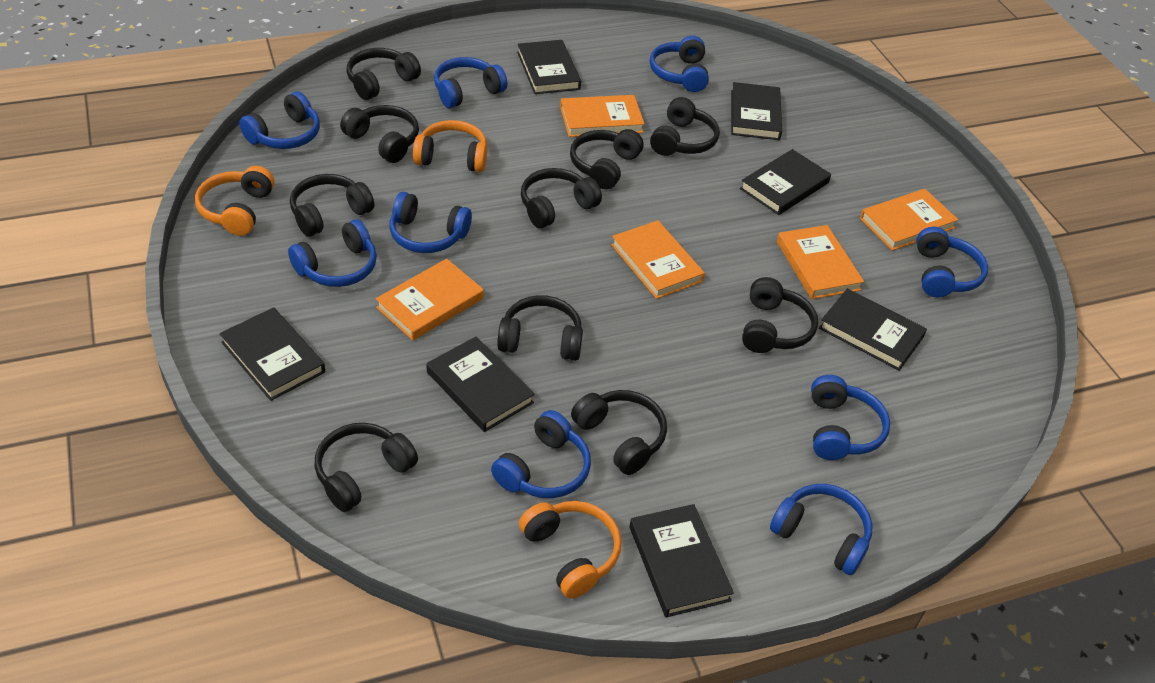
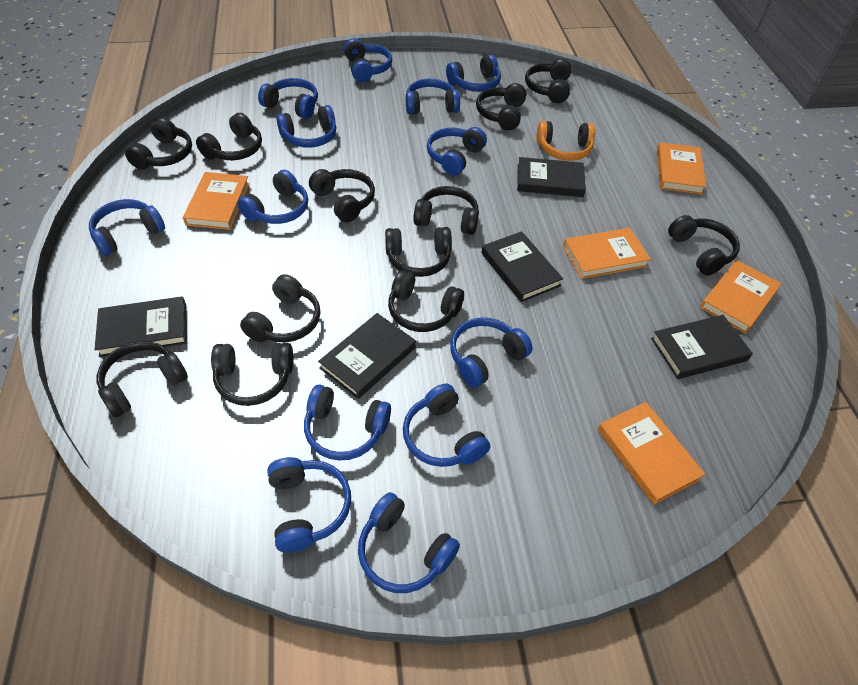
black book: 7 -> 5
black headphones: 10 -> 12
blue headphones: 9 -> 13
orange headphones: 3 -> 1

